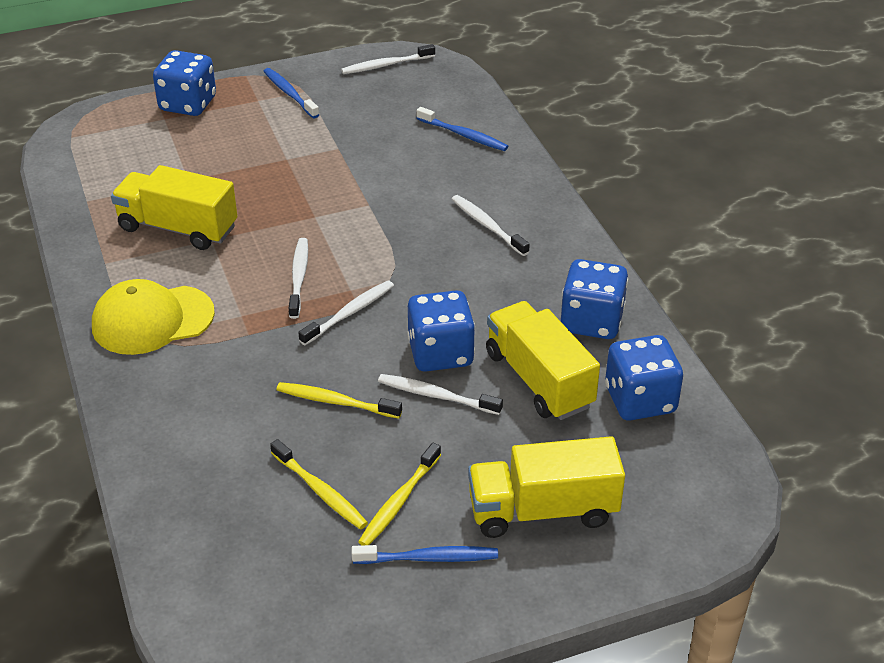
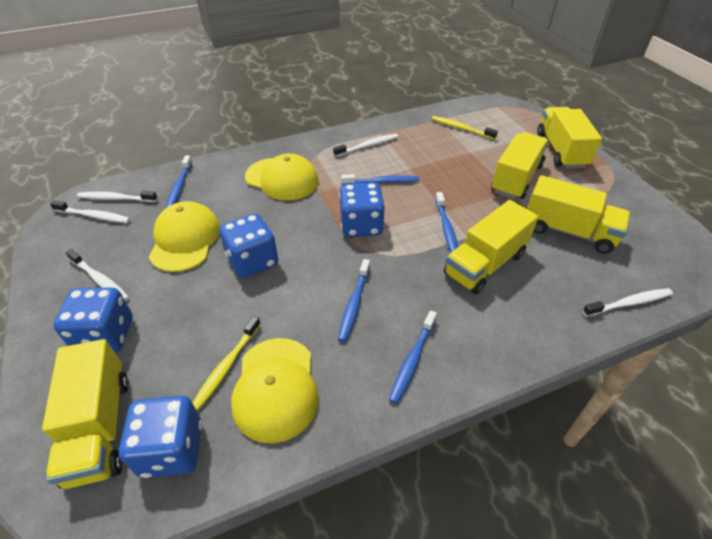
blue toothbrush: 3 -> 5
yellow cap: 1 -> 3
yellow toothbrush: 3 -> 2
yellow truck: 3 -> 5

